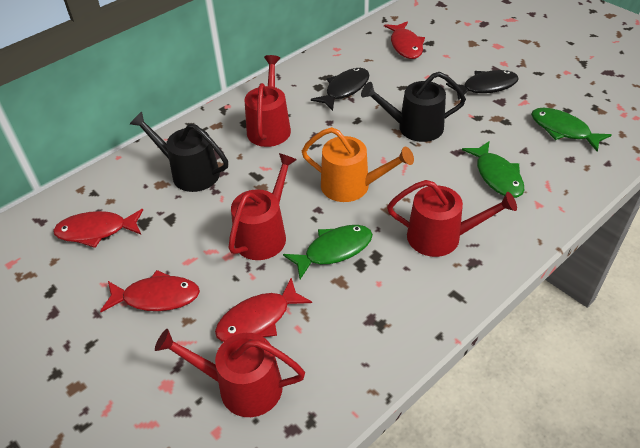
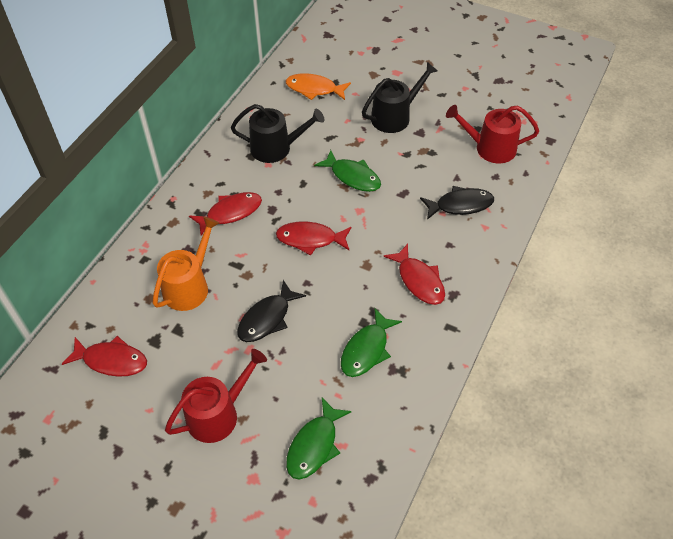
orange fish: 0 -> 1
red watering can: 4 -> 2

